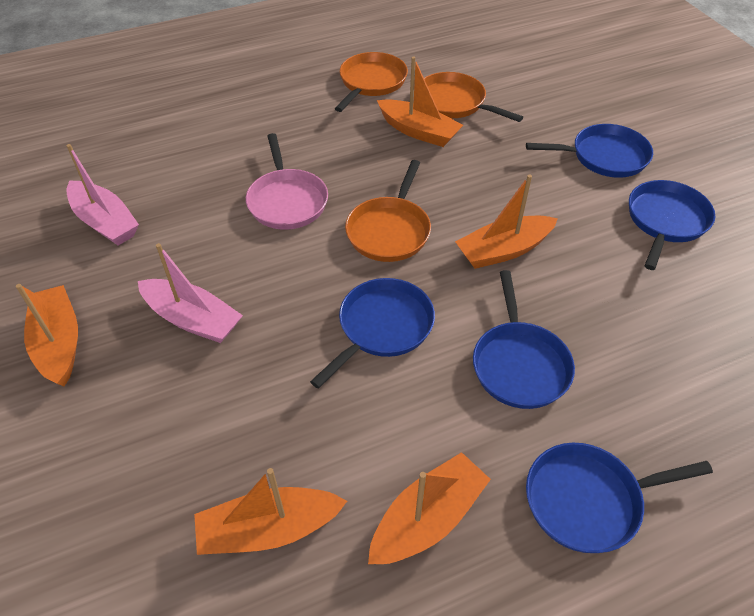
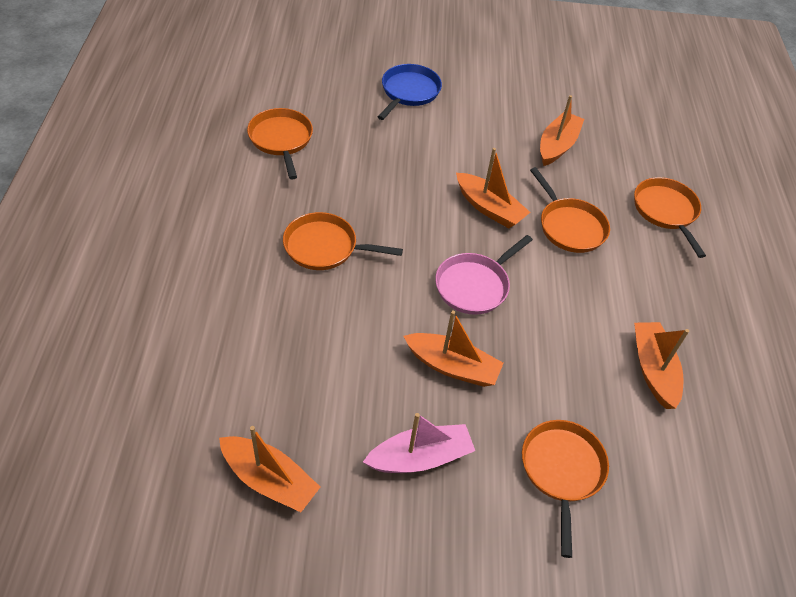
blue pan: 5 -> 1
orange pan: 3 -> 5
pink boat: 2 -> 1

